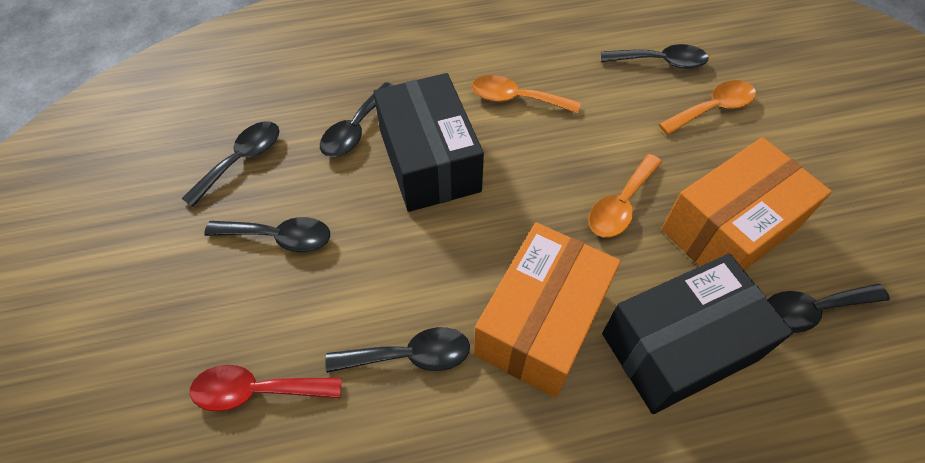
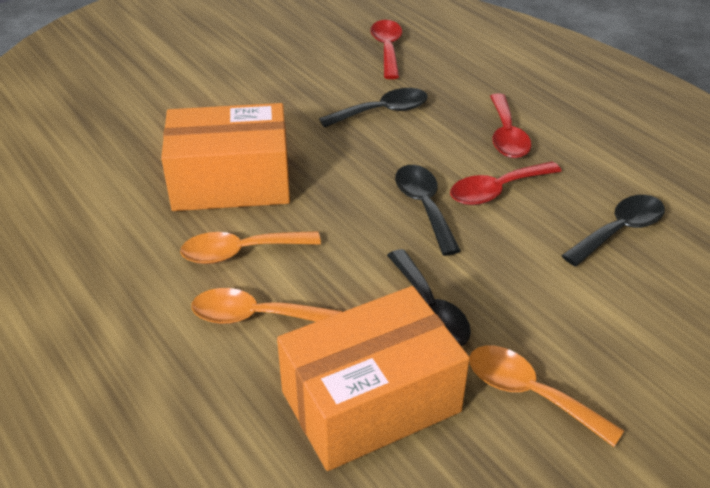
black box: 2 -> 0
black spoon: 6 -> 4
red spoon: 1 -> 3

